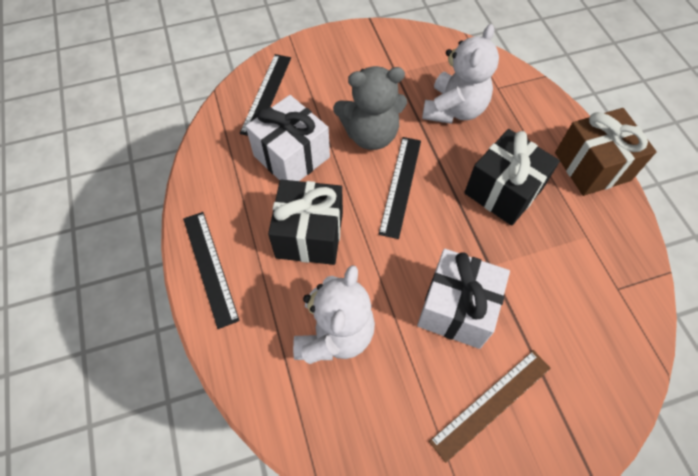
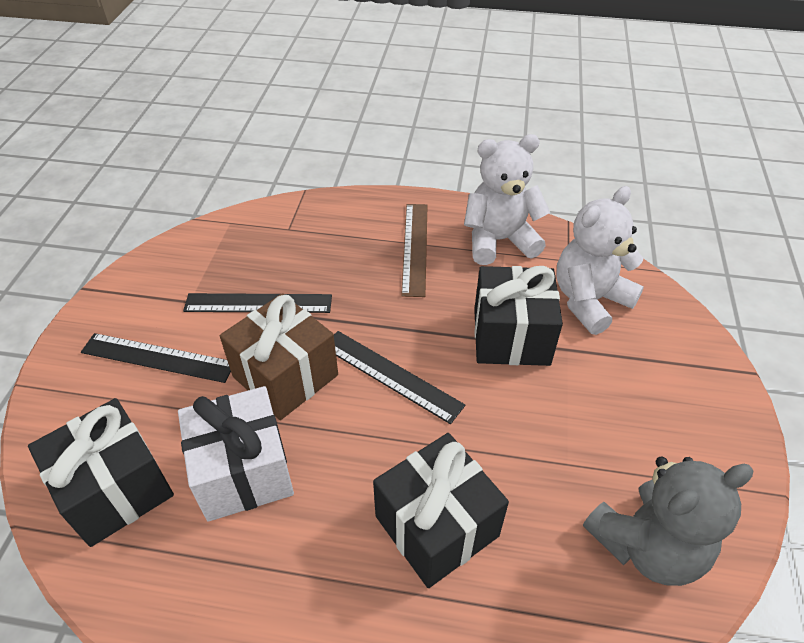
black gift: 2 -> 3
white gift: 2 -> 1

